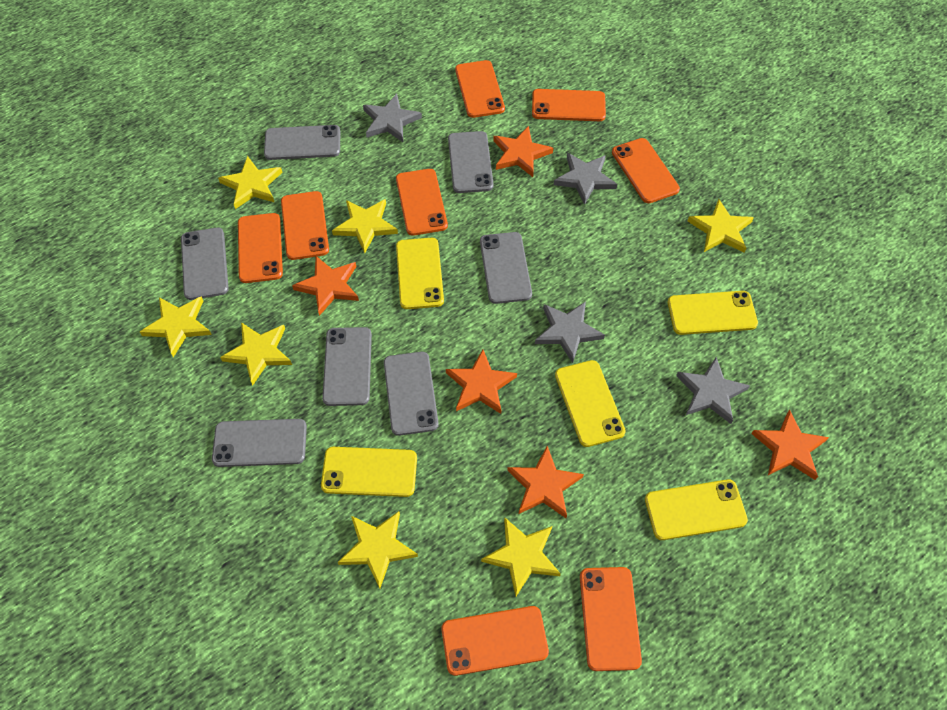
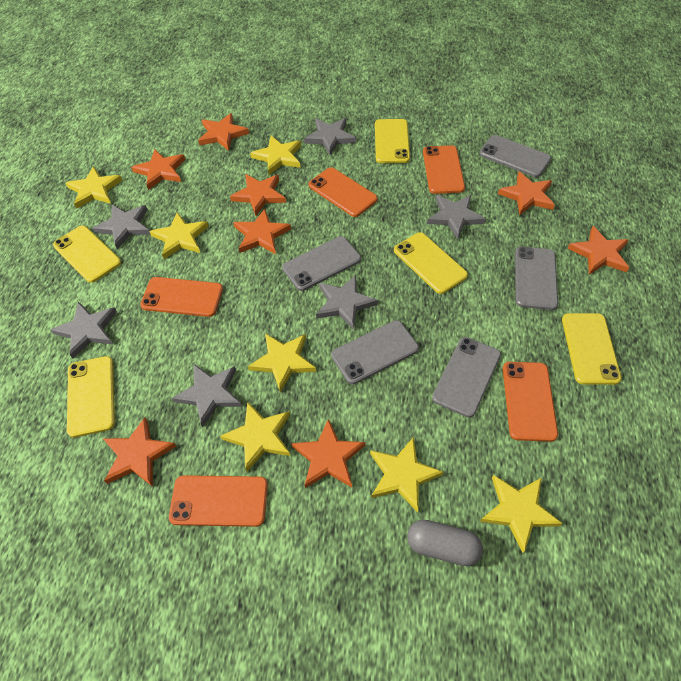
grey capsule: 0 -> 1
grey phone: 7 -> 5
grey star: 4 -> 6
orange phone: 8 -> 5
orange star: 5 -> 8

